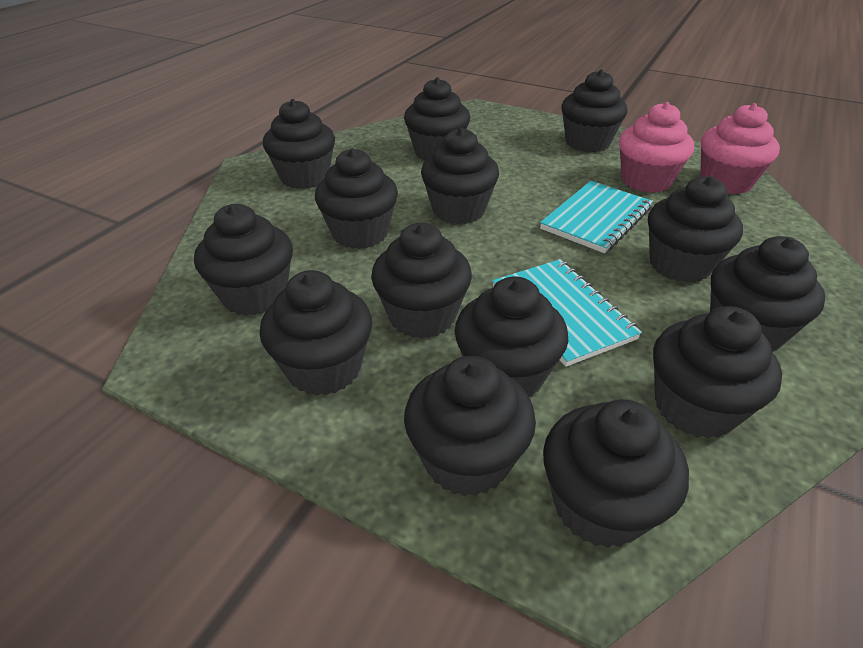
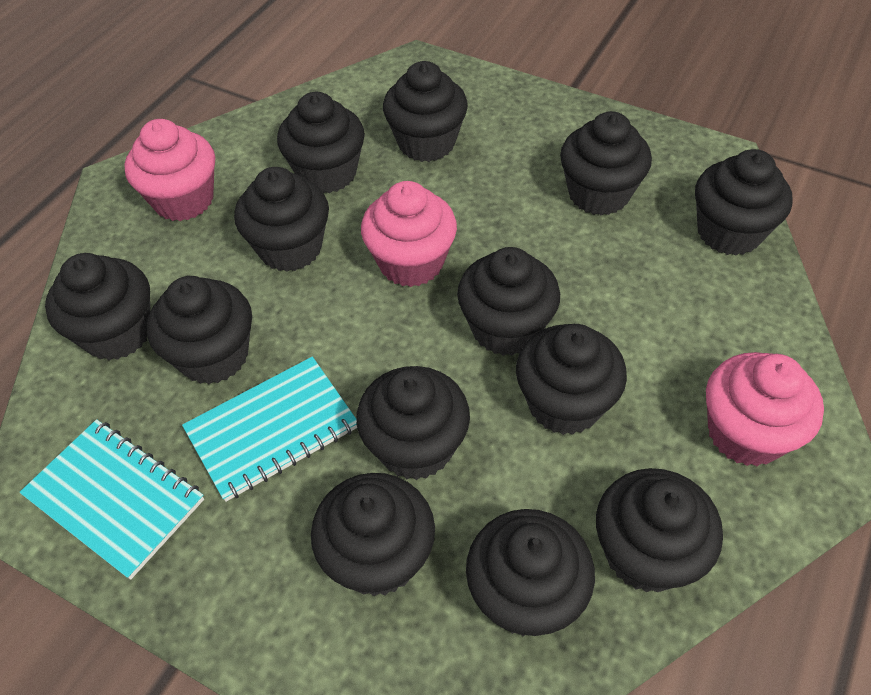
black cupcake: 14 -> 13
pink cupcake: 2 -> 3

